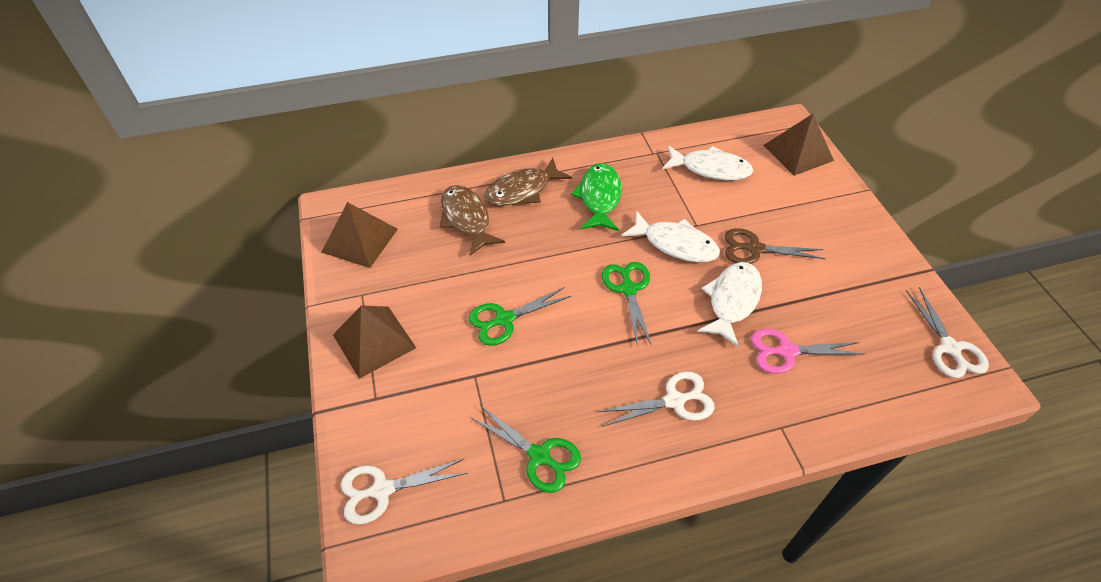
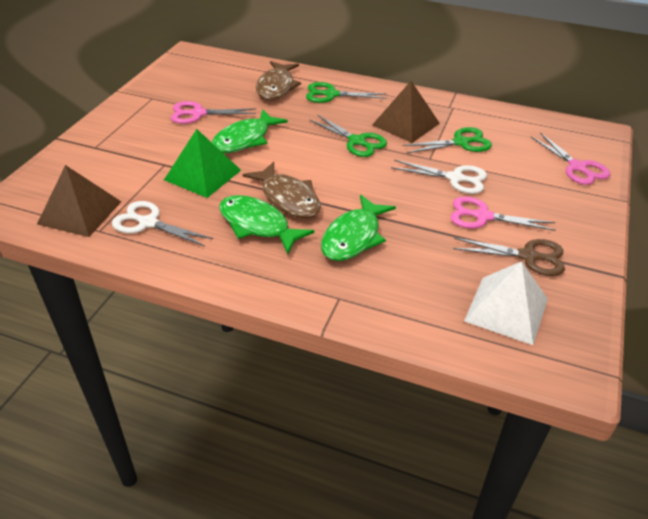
brown pyramid: 3 -> 2
green fish: 1 -> 3
green pyramid: 0 -> 1
pink scissors: 1 -> 3
white fish: 3 -> 0
white pyramid: 0 -> 1
white scissors: 3 -> 2

